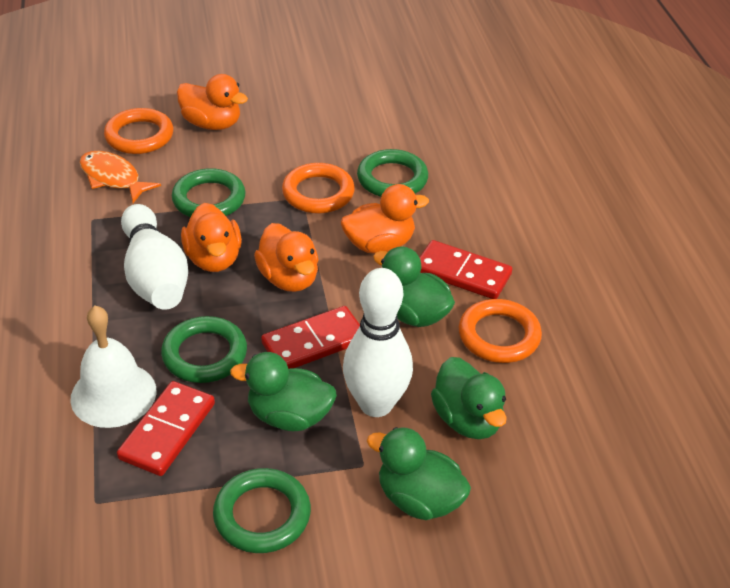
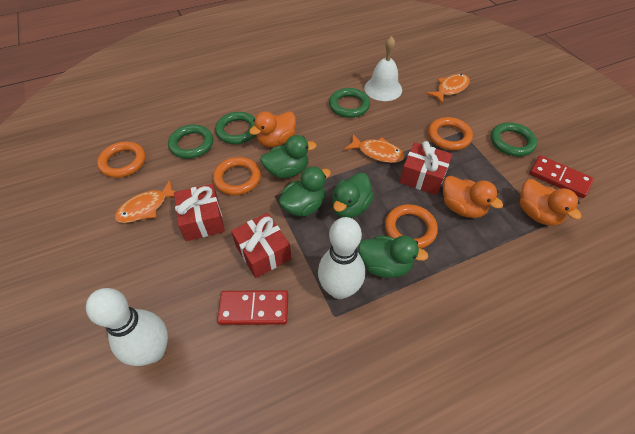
orange duck: 4 -> 3
orange fish: 1 -> 3
orange ring: 3 -> 4
red domino: 3 -> 2
red gift: 0 -> 3

